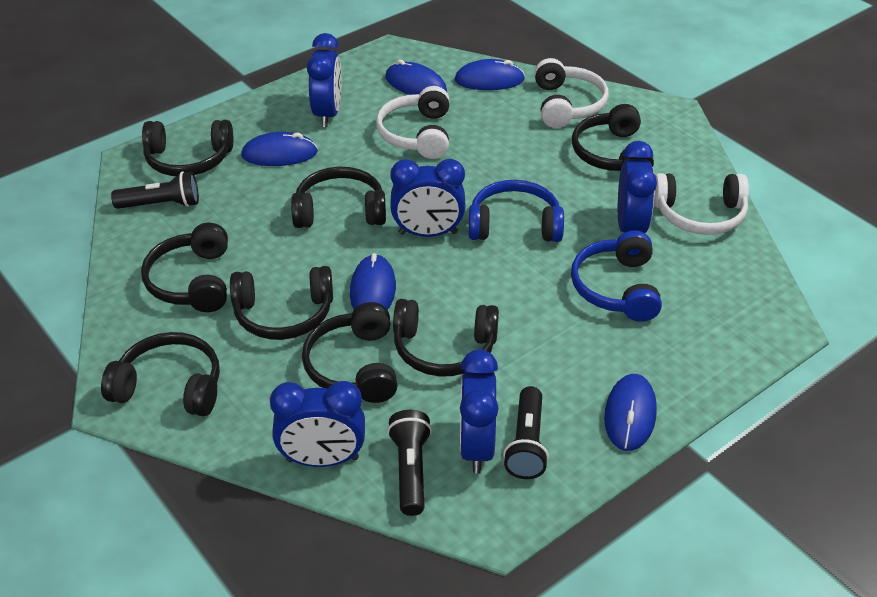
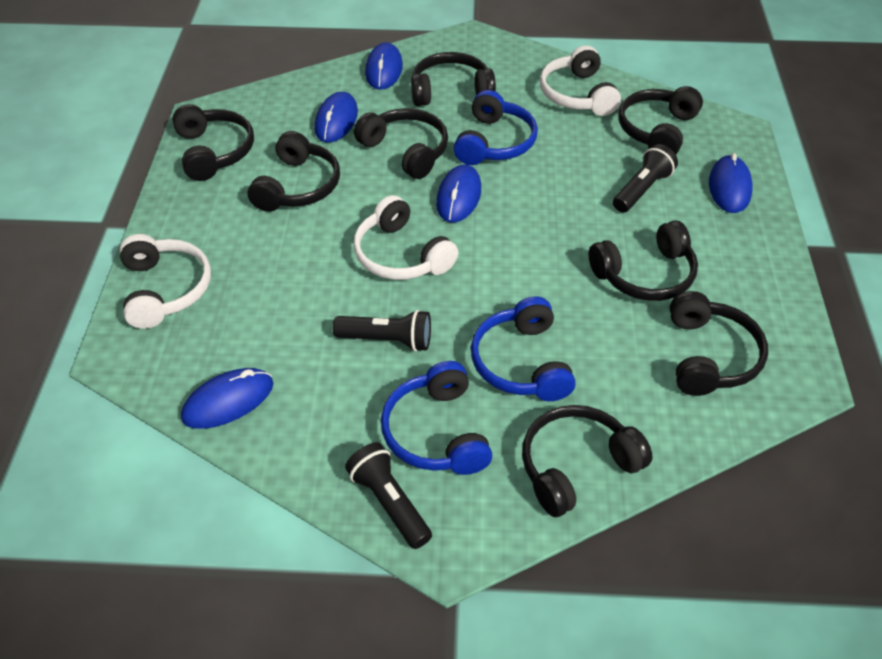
blue clock: 5 -> 0
blue headphones: 2 -> 3

